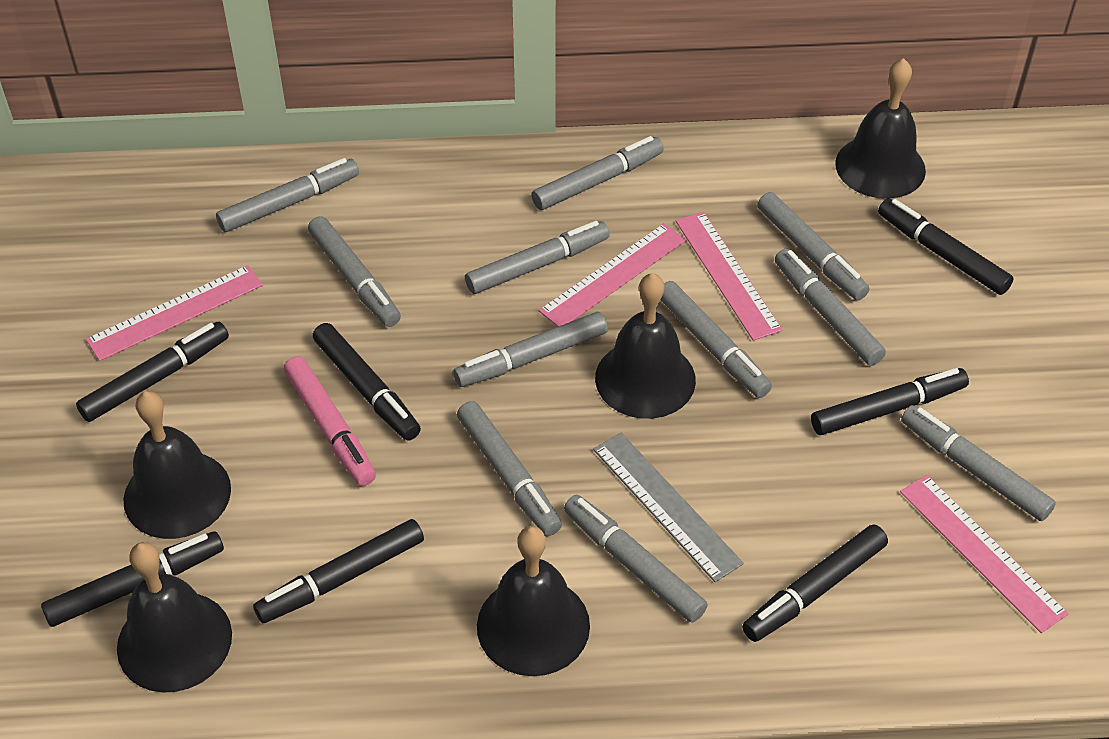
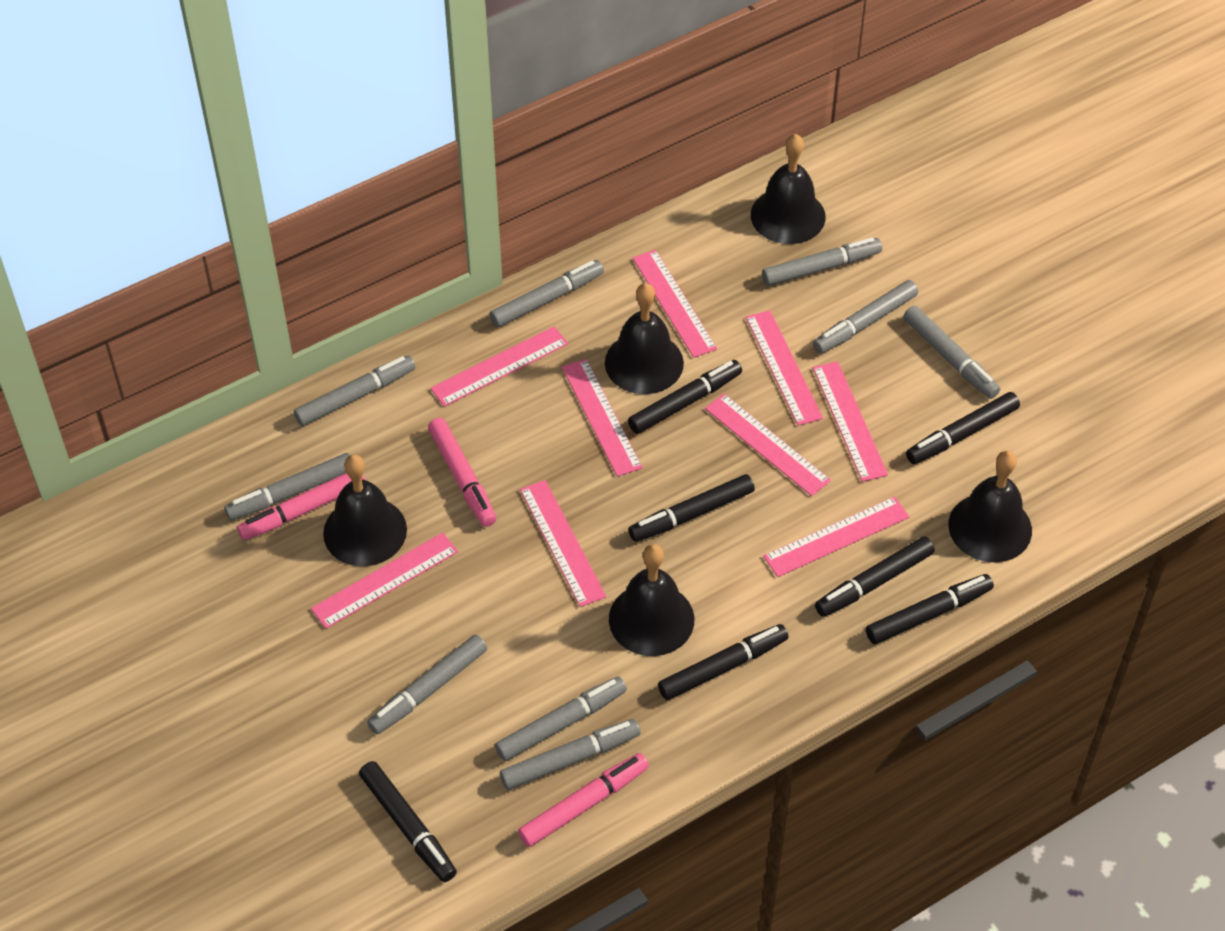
grey marker: 11 -> 9
grey ruler: 1 -> 0
pink marker: 1 -> 3
pink ruler: 4 -> 9

